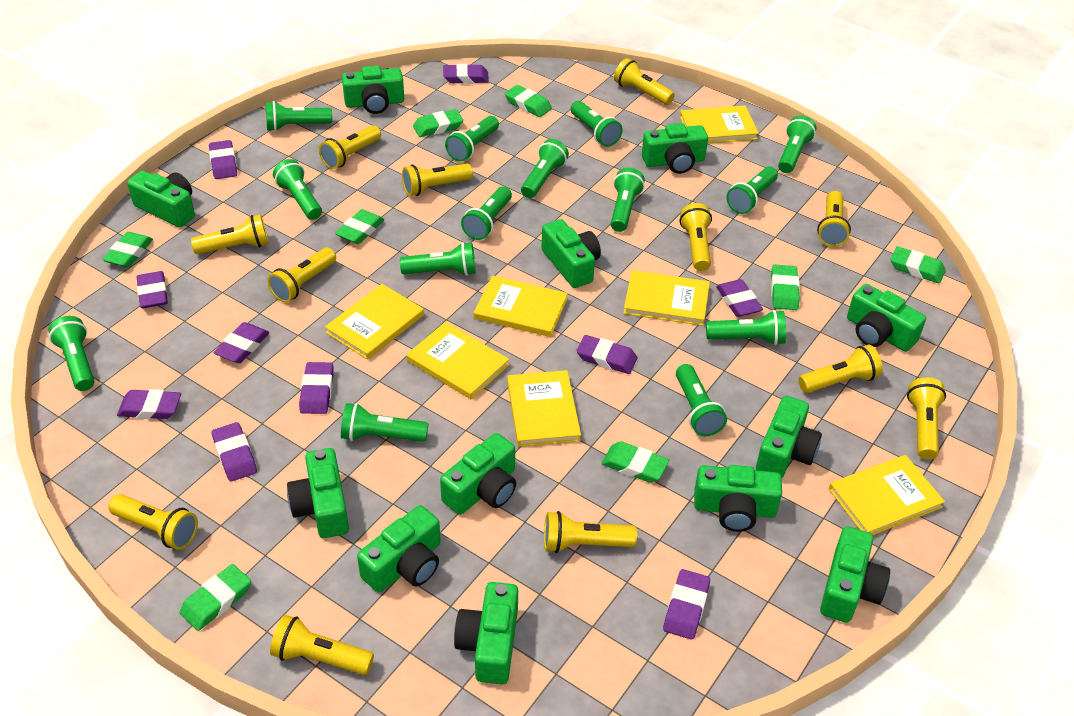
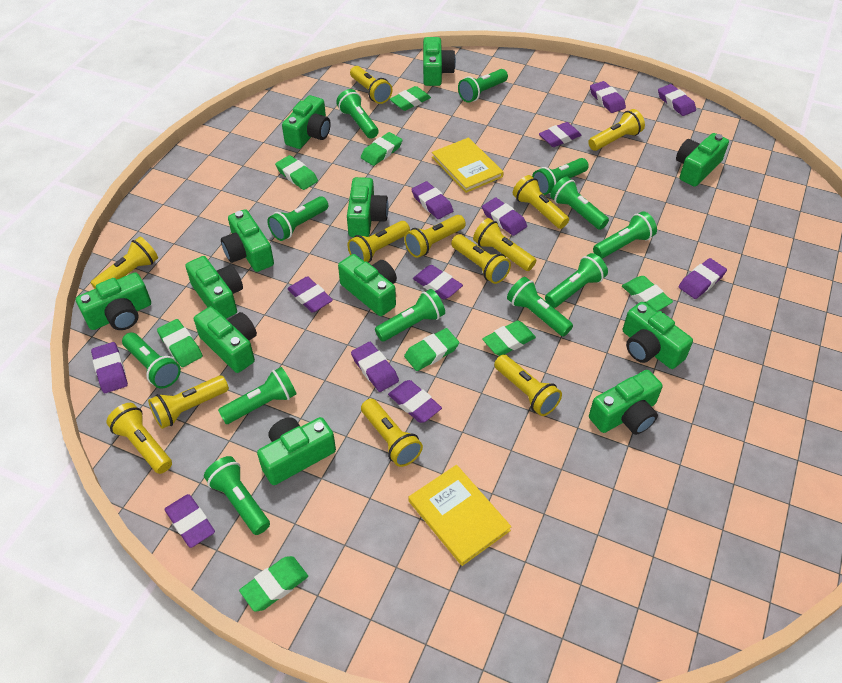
green flashlight: 14 -> 12
purple eraser: 10 -> 12
yellow book: 7 -> 2

